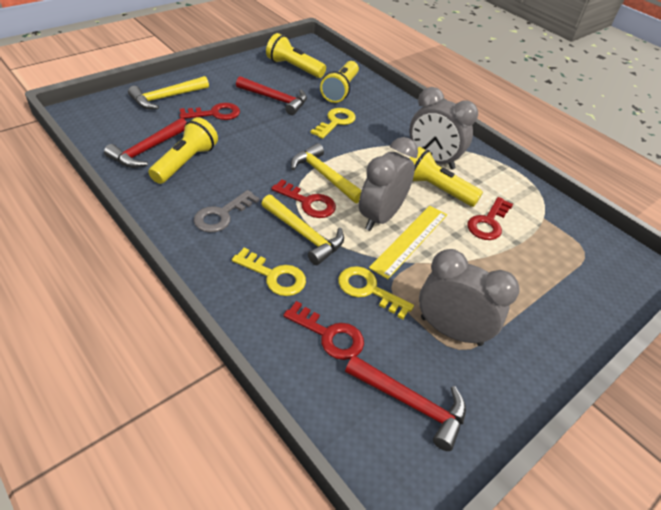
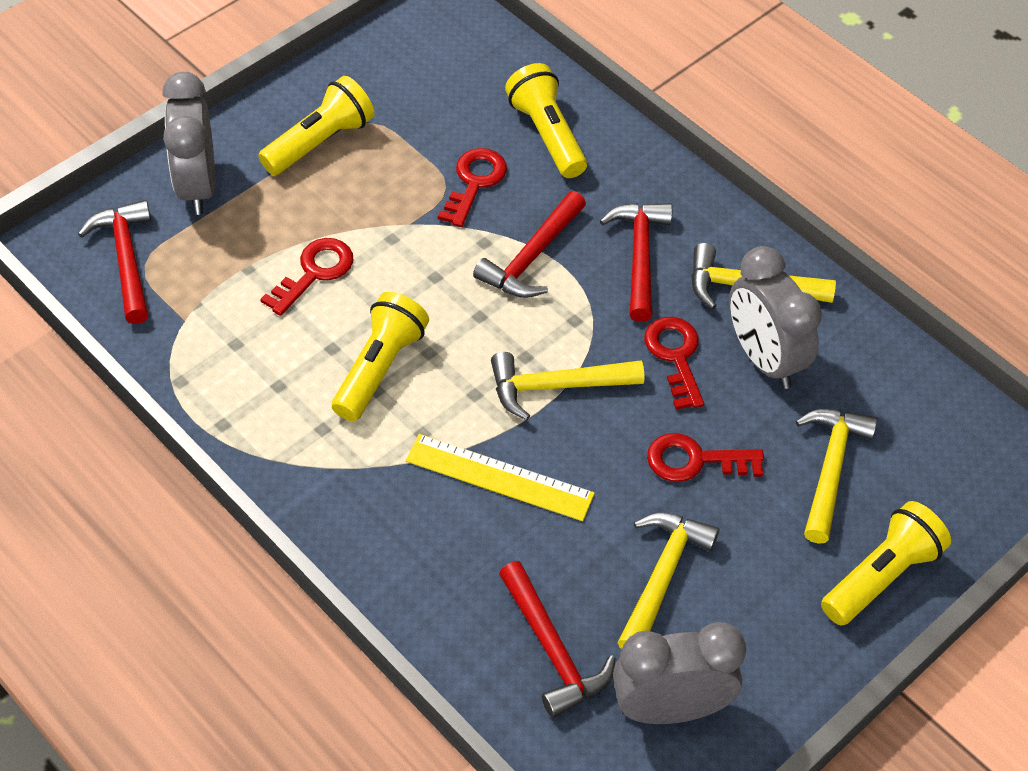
grey key: 1 -> 0
red hammer: 3 -> 4
yellow hammer: 3 -> 4
yellow key: 3 -> 0

